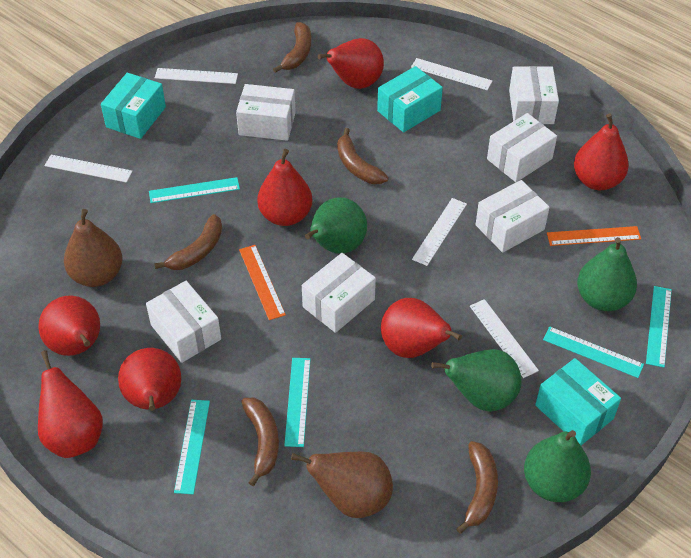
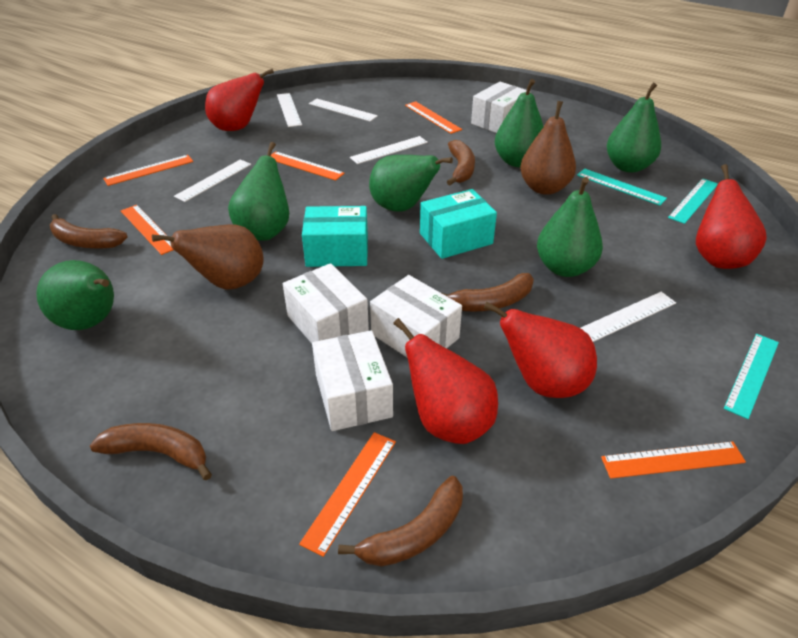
green pear: 4 -> 6
orange ruler: 2 -> 6
red pear: 7 -> 4
turquoise box: 3 -> 2
turquoise ruler: 5 -> 3
white box: 6 -> 4

